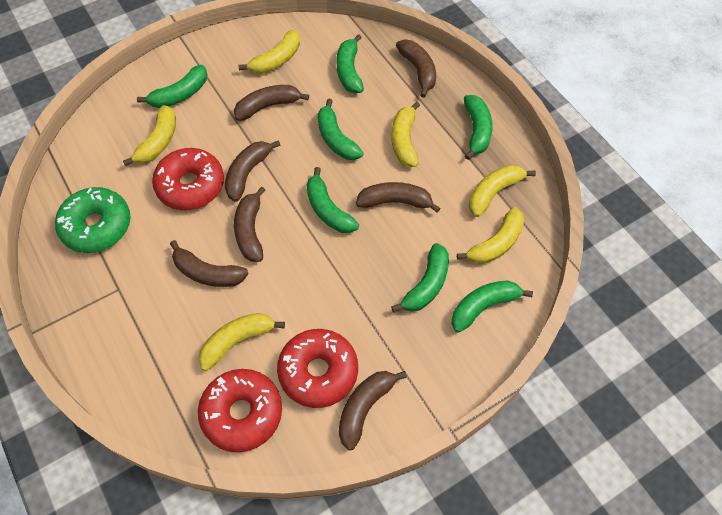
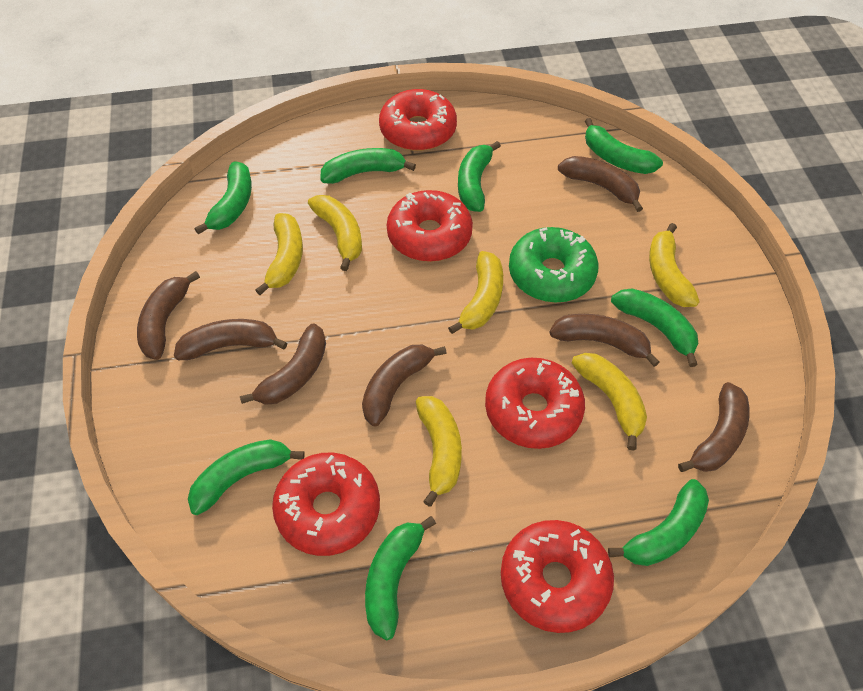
green banana: 7 -> 8
red donut: 3 -> 5

